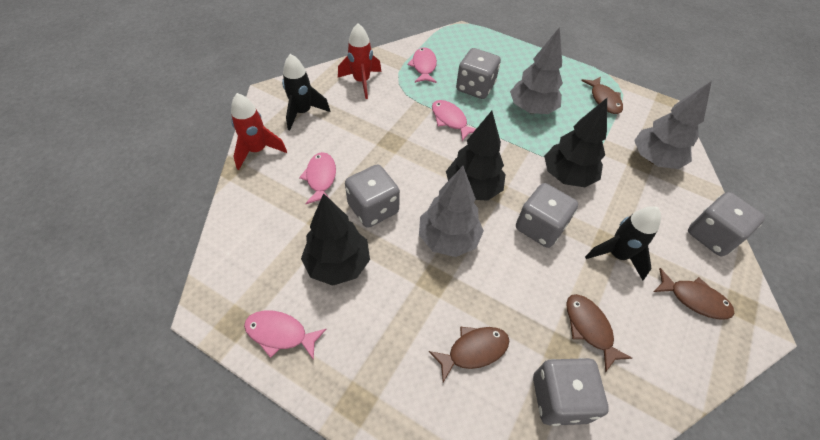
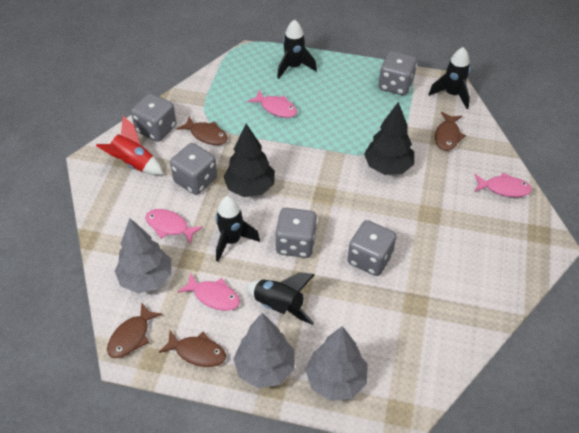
black rocket: 2 -> 4
black tree: 3 -> 2
red rocket: 2 -> 1

